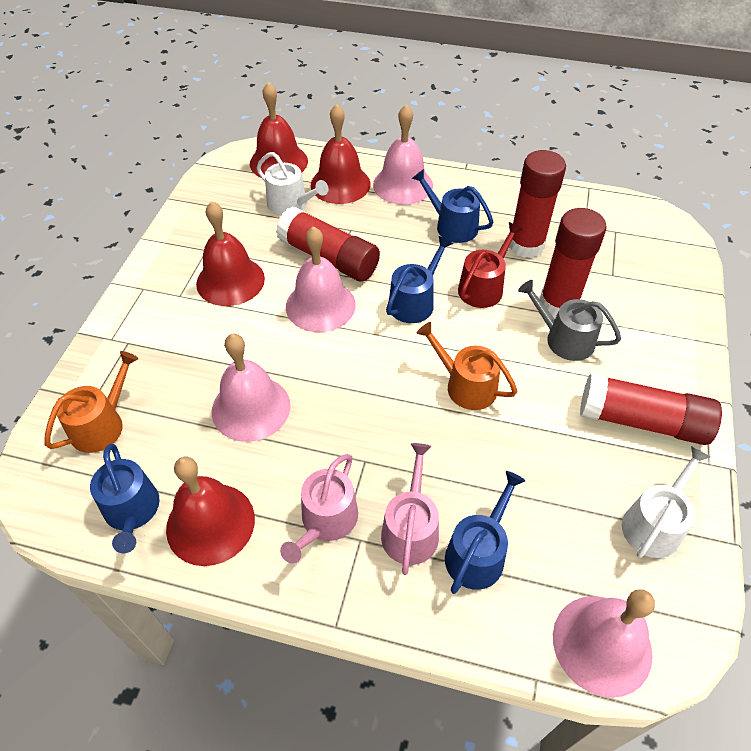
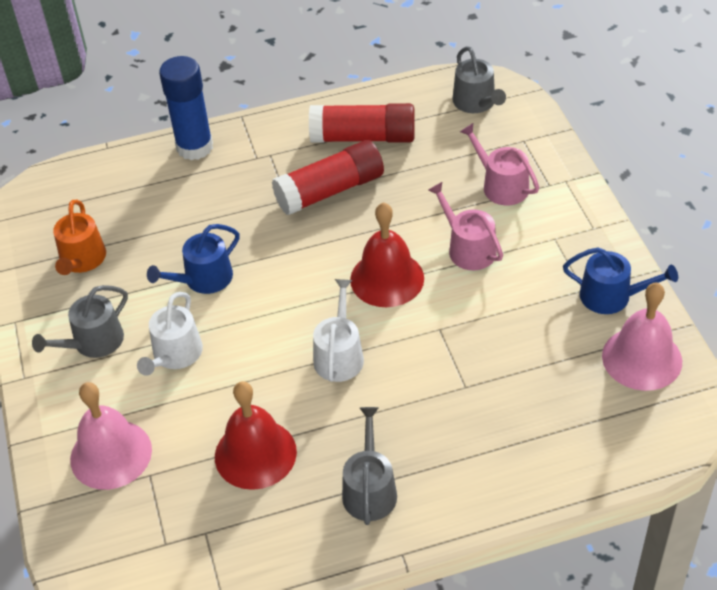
blue glue stick: 0 -> 1
blue watering can: 4 -> 2
grey watering can: 1 -> 3
orange watering can: 2 -> 1
pink bell: 4 -> 2
red bell: 4 -> 2
red glue stick: 4 -> 2
red watering can: 1 -> 0

